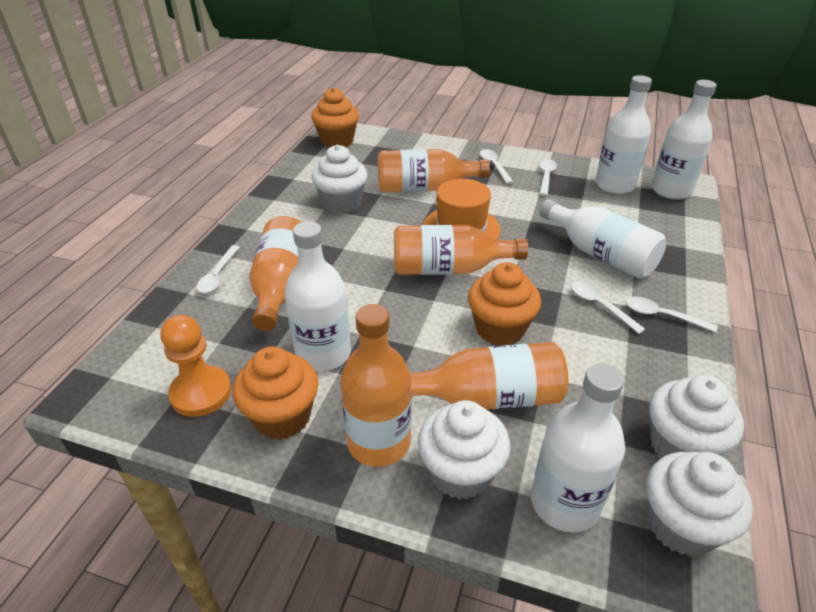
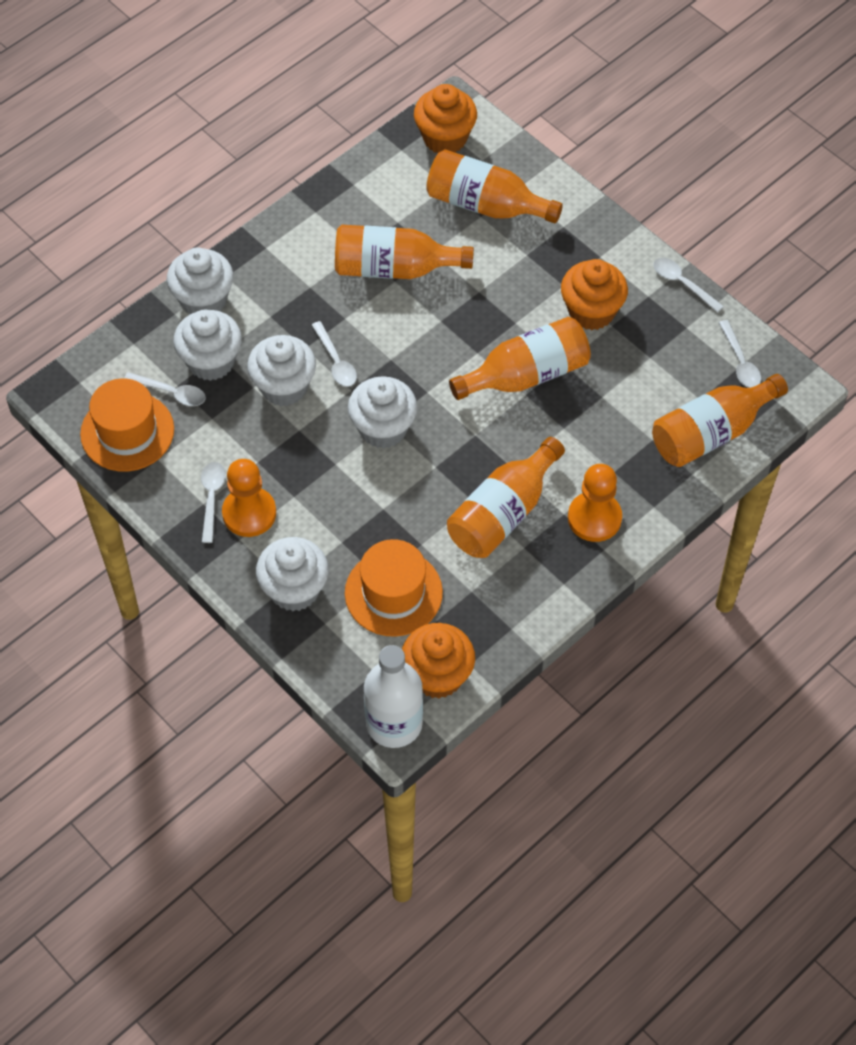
orange hat: 1 -> 2
orange pawn: 1 -> 2
white bottle: 5 -> 1
white cupcake: 4 -> 5

